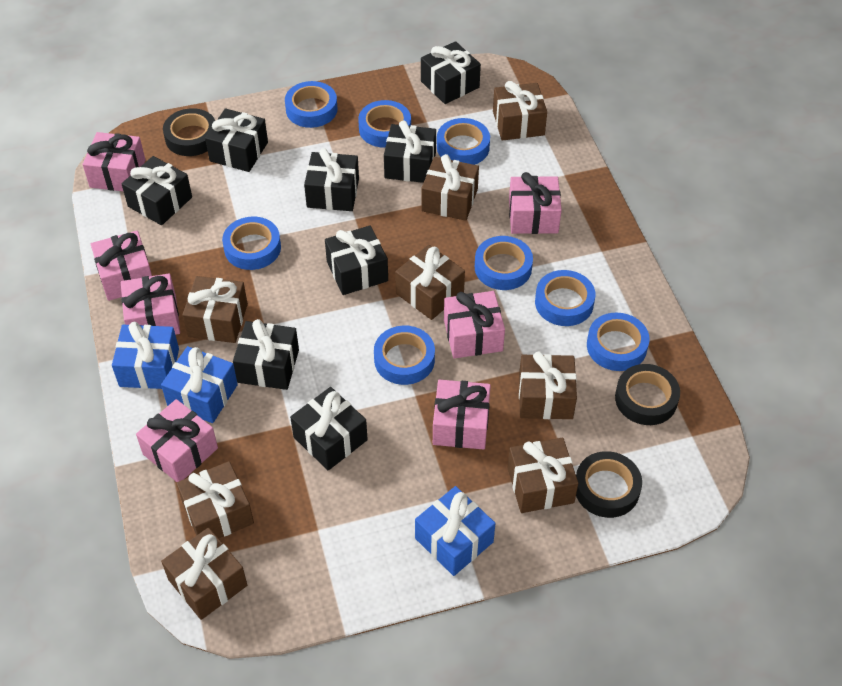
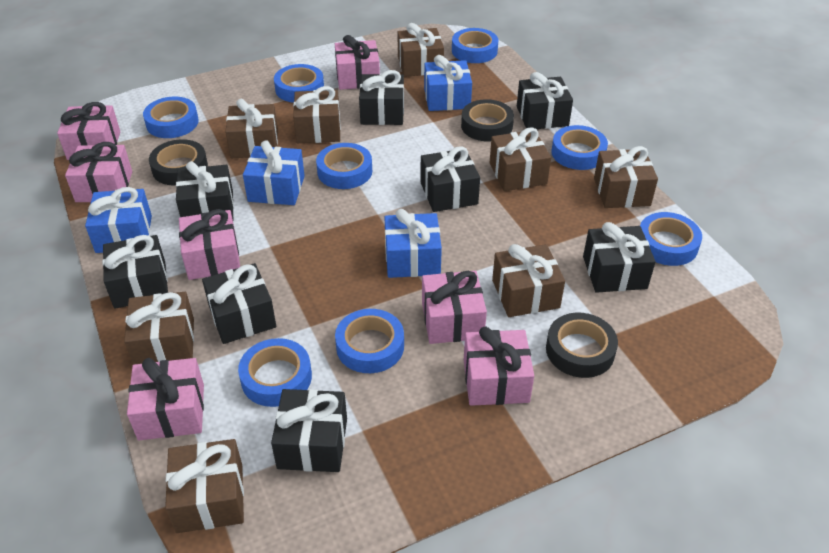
blue gift: 3 -> 4

